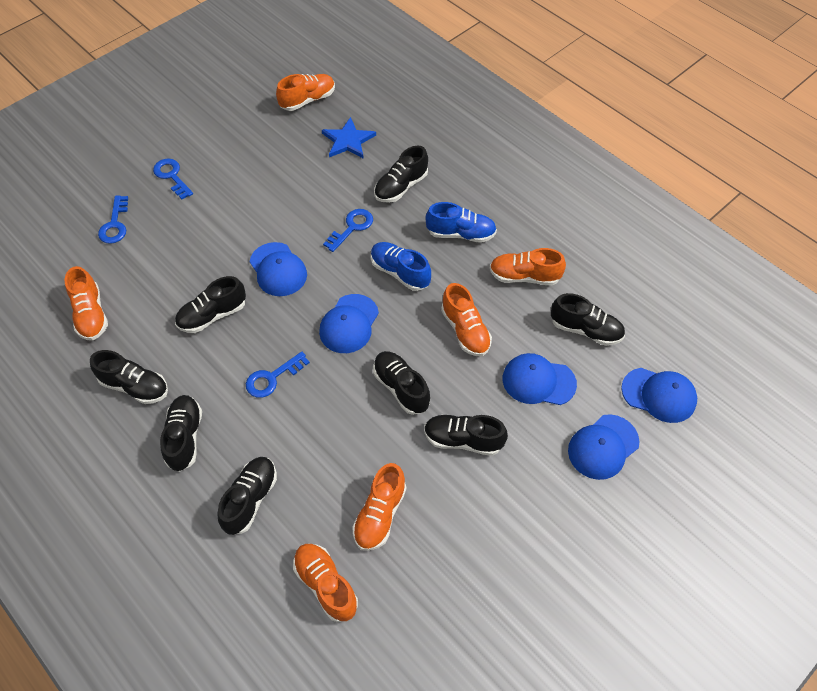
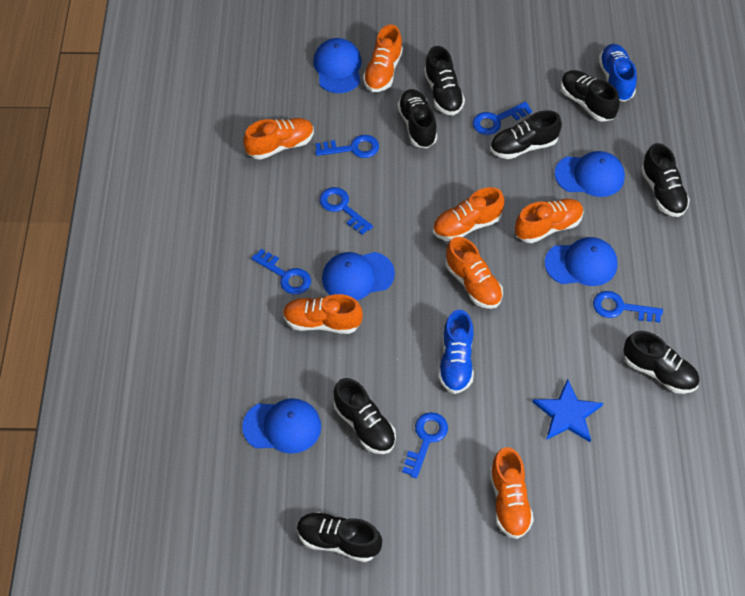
blue key: 4 -> 6
orange shoe: 6 -> 7

